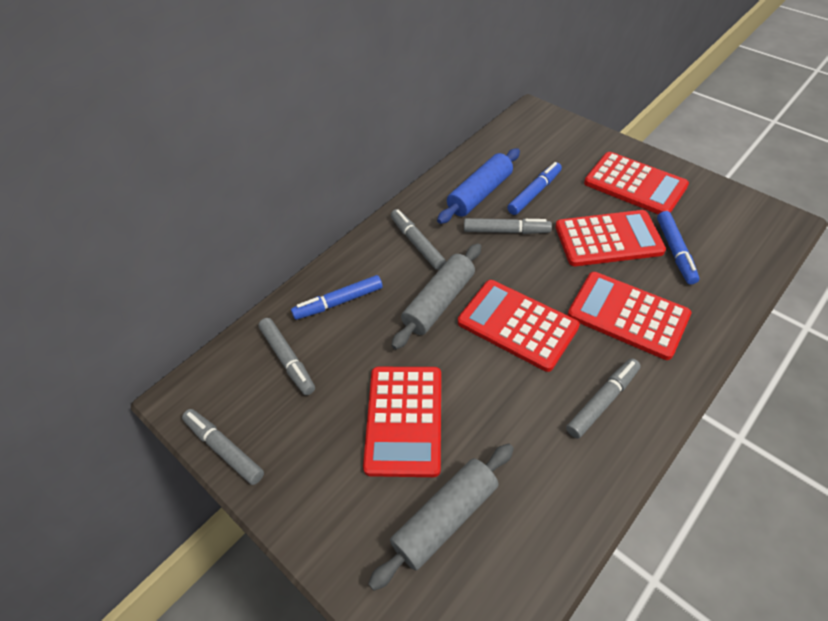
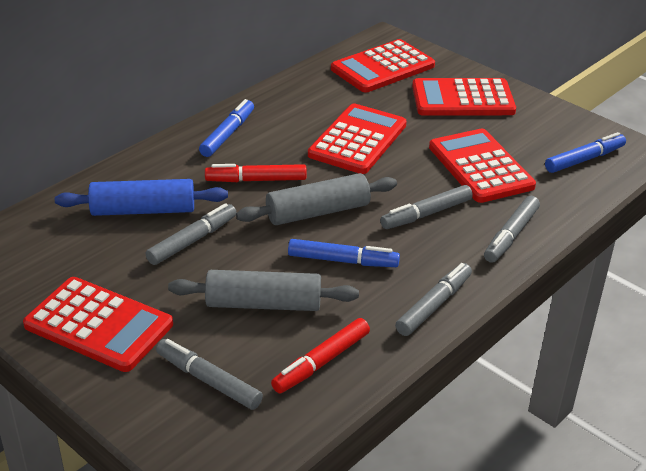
red marker: 0 -> 2

